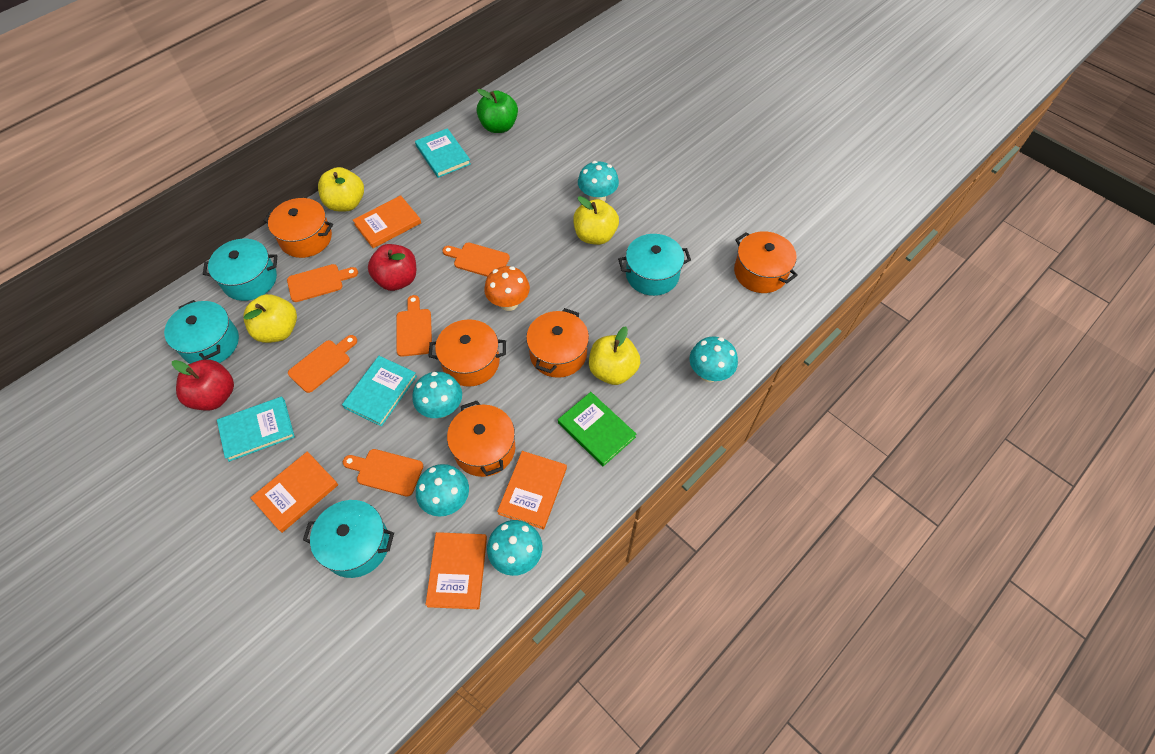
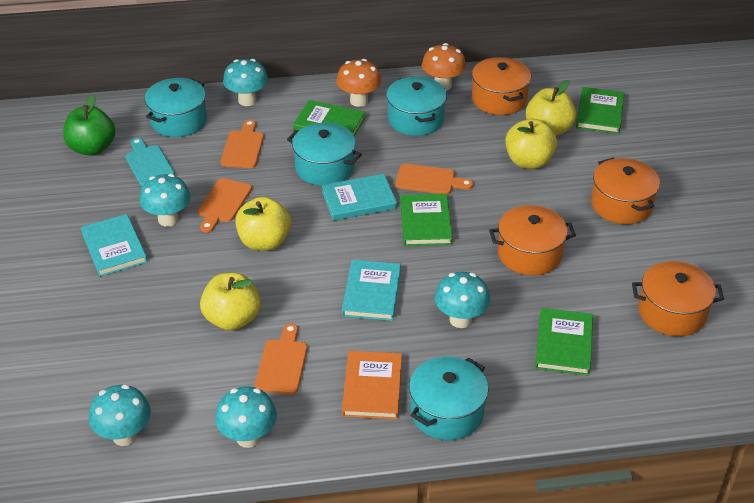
green book: 1 -> 4
orange book: 4 -> 1
orange cutting board: 5 -> 4
orange mushroom: 1 -> 2
orange pot: 5 -> 4
red apple: 2 -> 0
turquoise cutting board: 0 -> 1

